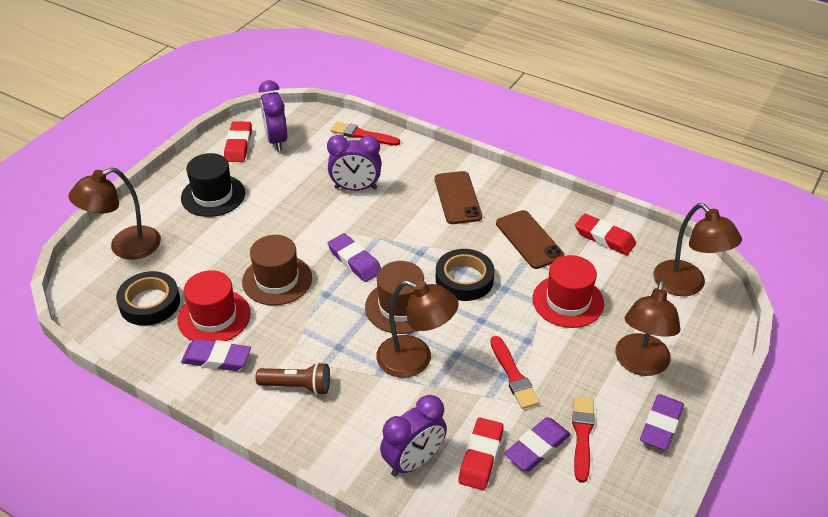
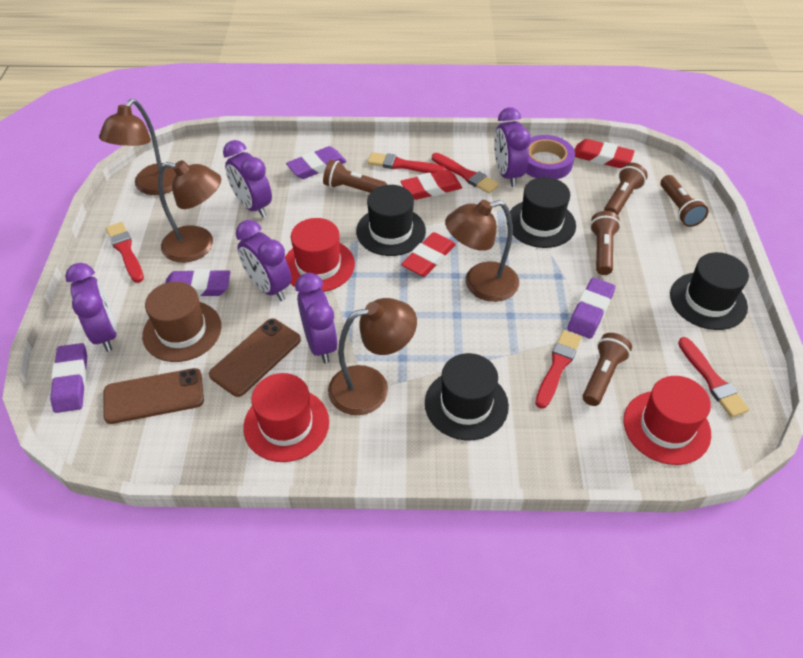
black hat: 1 -> 4
black tape: 2 -> 0
brown flashlight: 1 -> 5
brown hat: 2 -> 1
purple clock: 3 -> 5
purple tape: 0 -> 1
red brush: 3 -> 5
red hat: 2 -> 3

